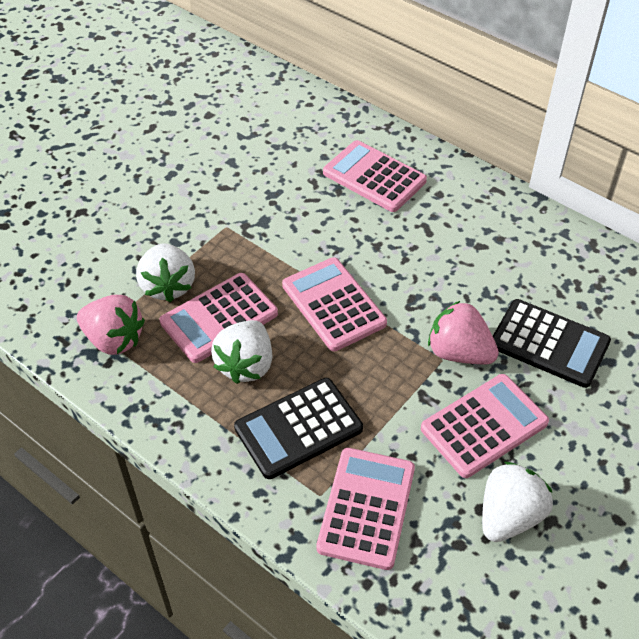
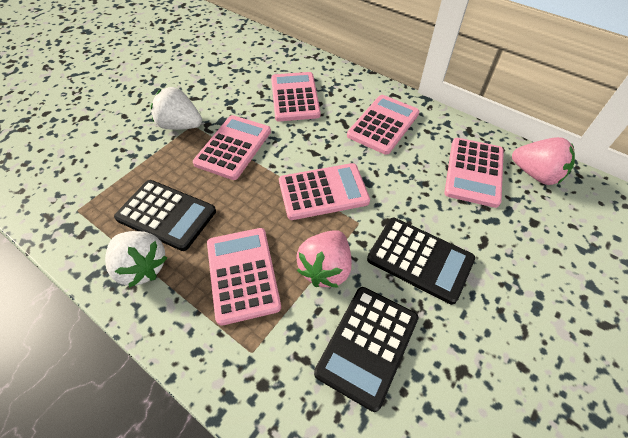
black calculator: 2 -> 3
pink calculator: 5 -> 6
white strawberry: 3 -> 2

